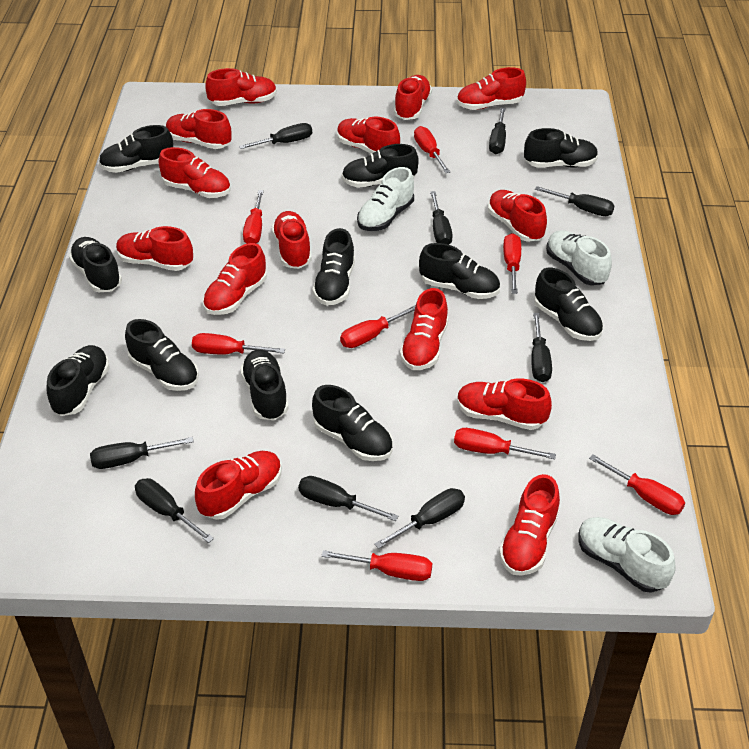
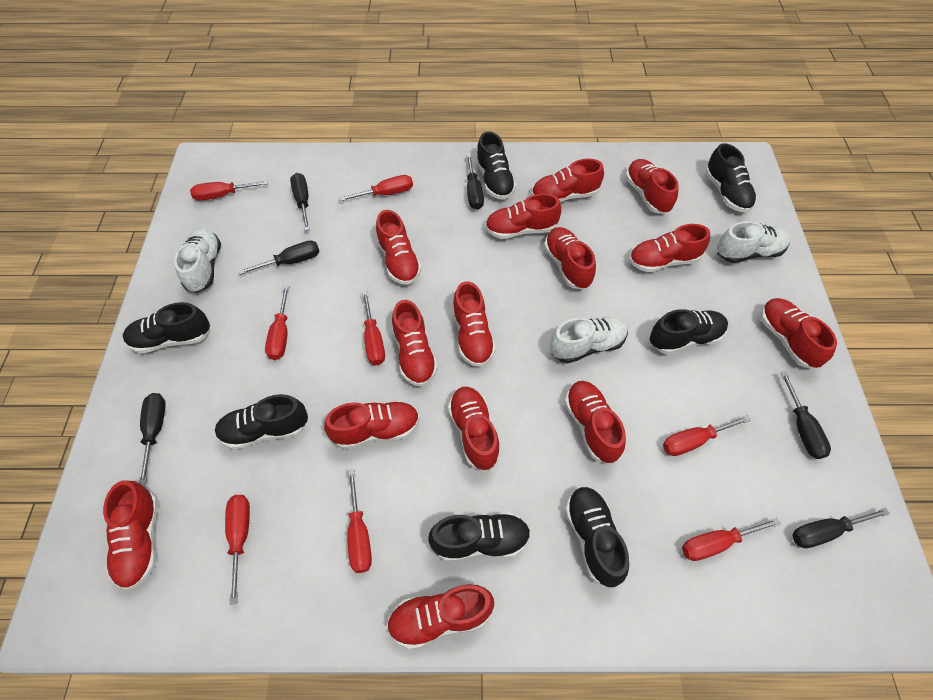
black screwdriver: 9 -> 6
black shoe: 11 -> 7

